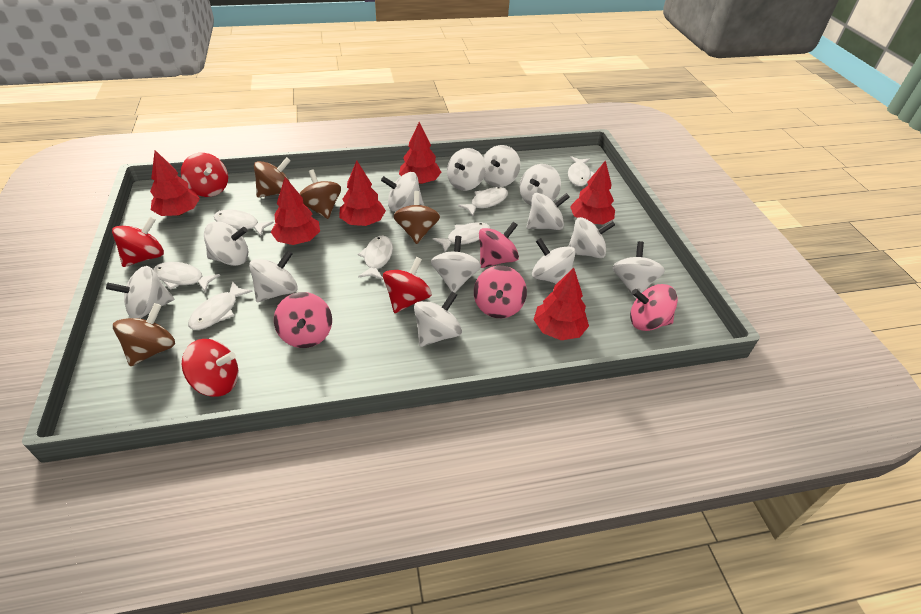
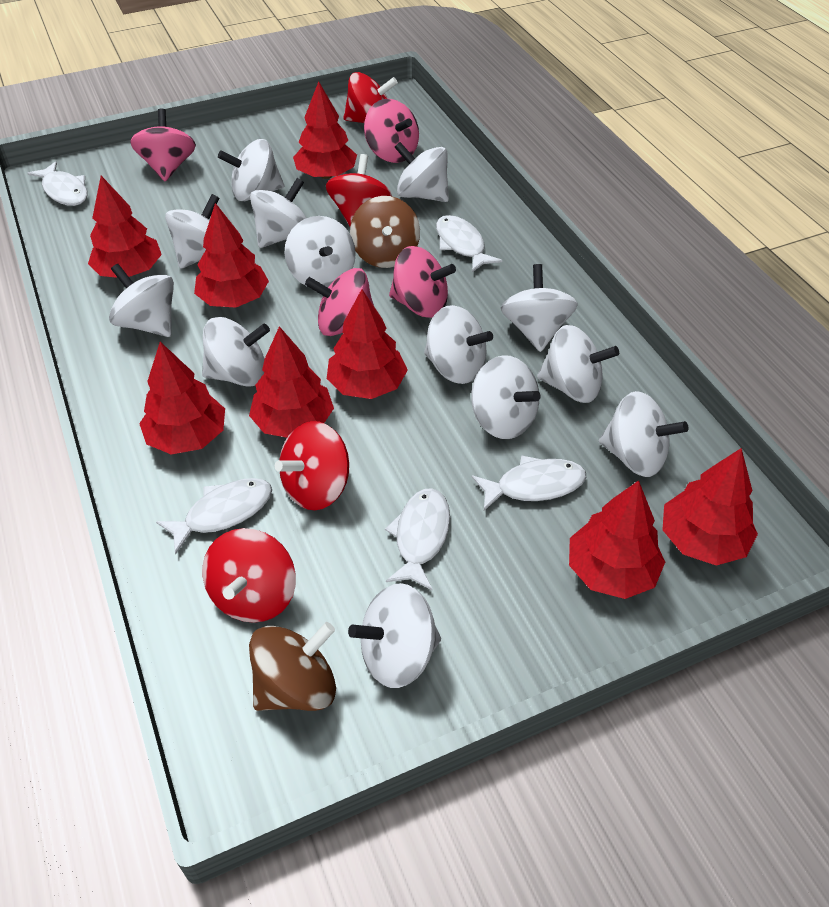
brown spinning top: 4 -> 2
red tree: 6 -> 8
white fish: 7 -> 5

